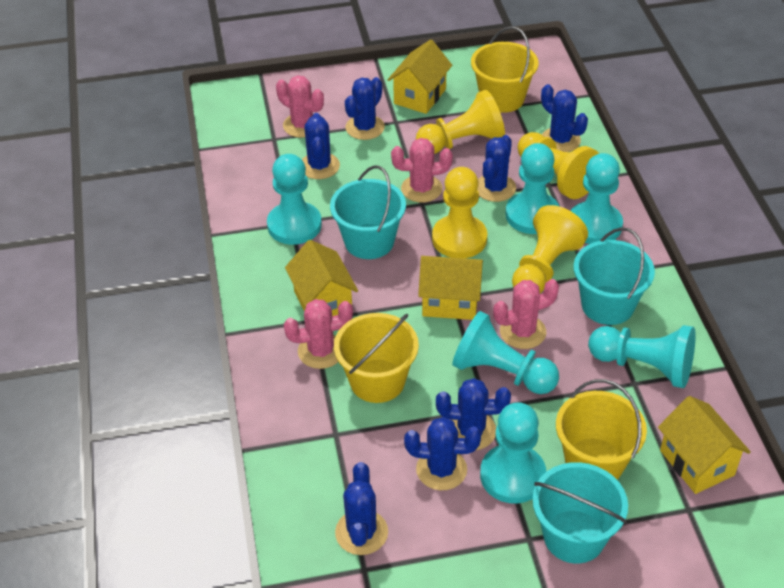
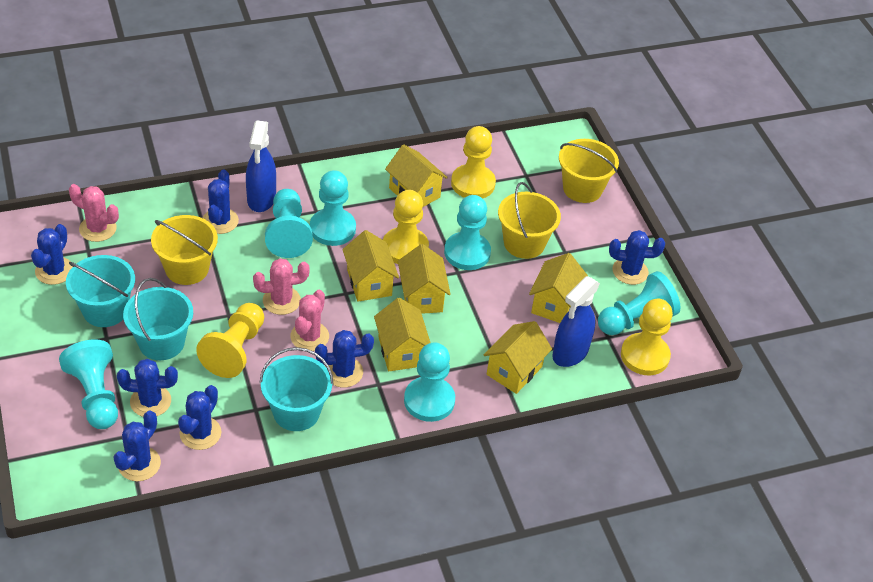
blue spray bottle: 0 -> 2
pink cactus: 4 -> 3
yellow house: 4 -> 6

